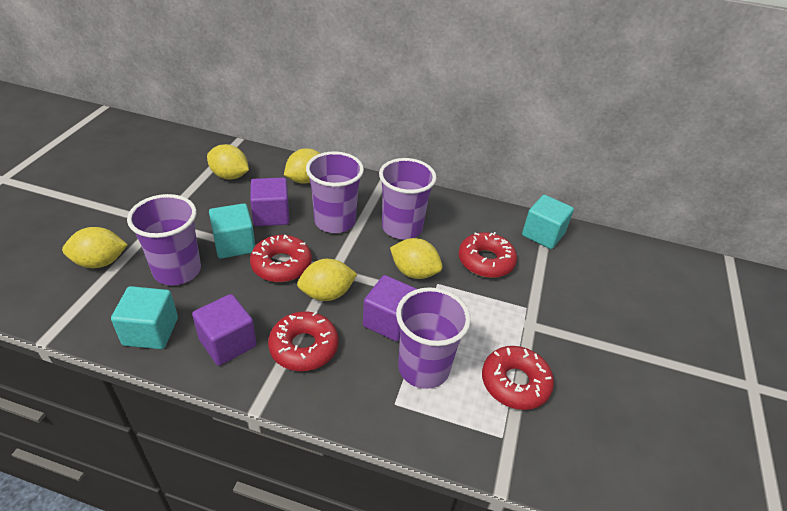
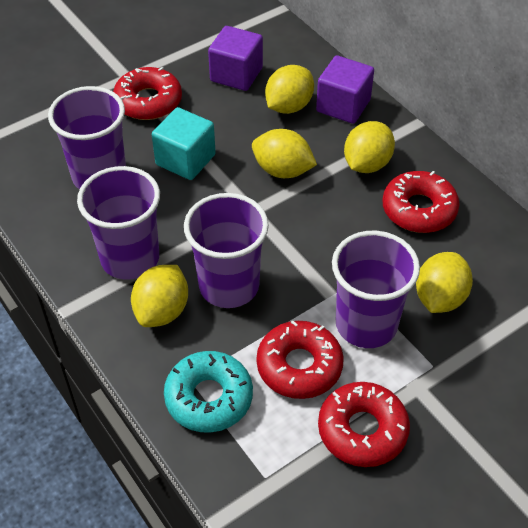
purple cube: 3 -> 2
turquoise cube: 3 -> 1
turquoise donut: 0 -> 1

